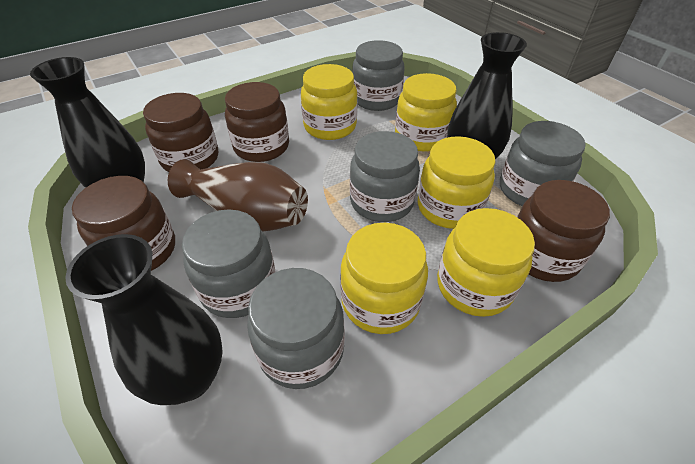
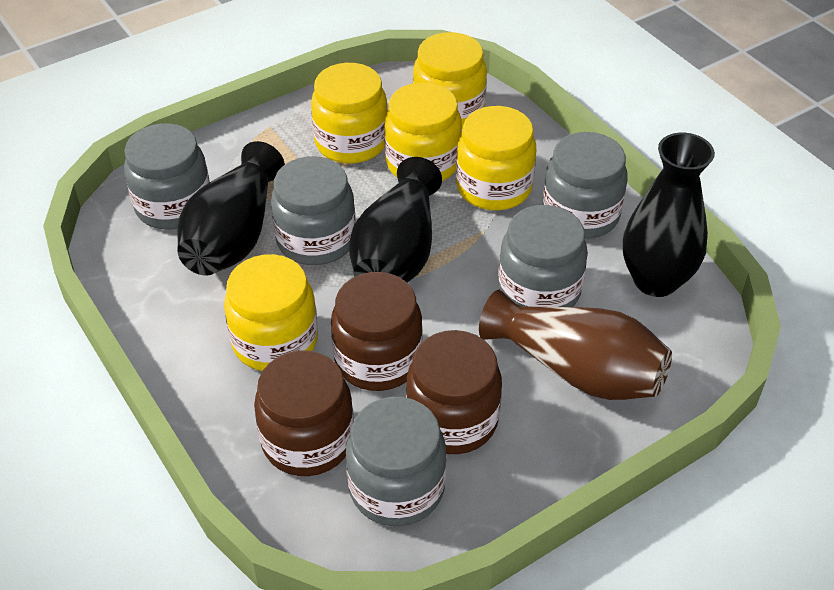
brown jar: 4 -> 3

